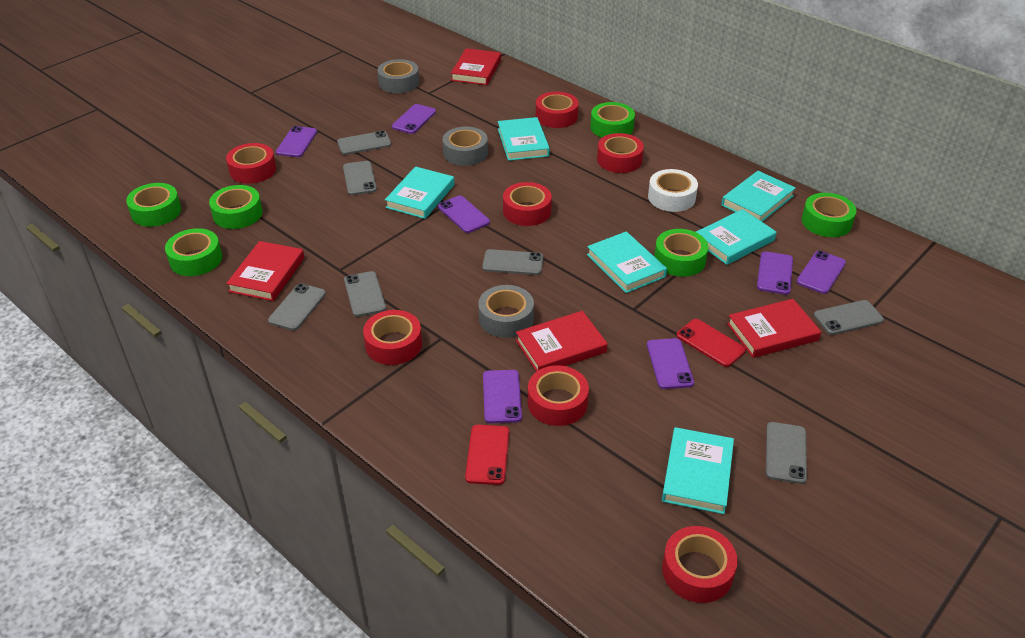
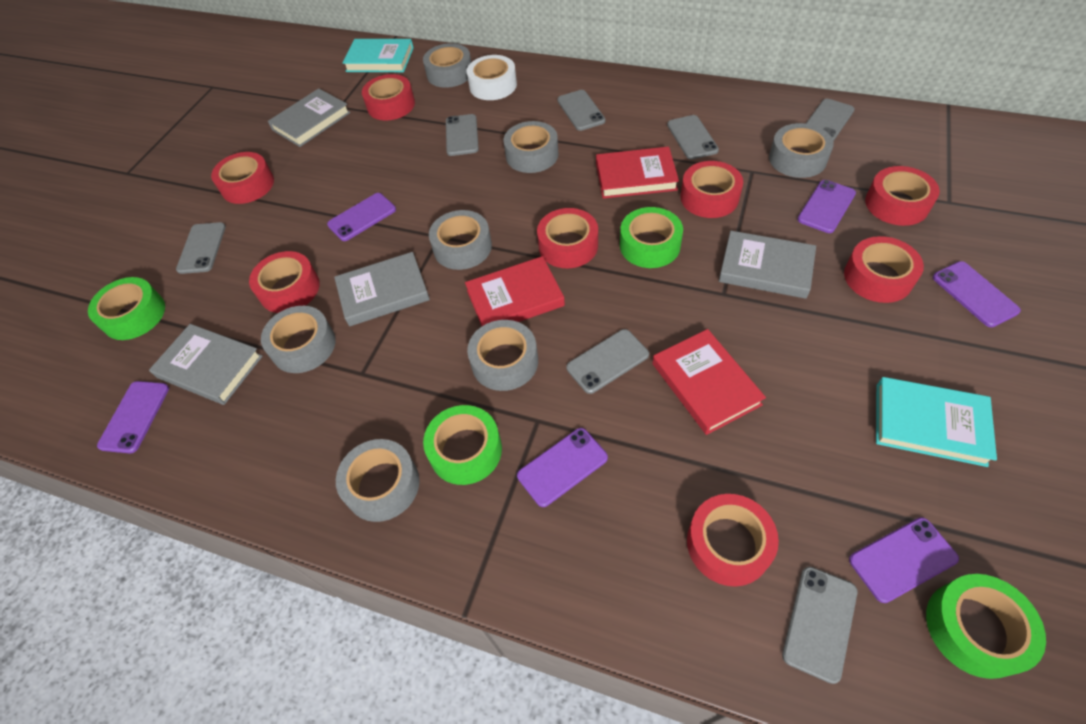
green tape: 6 -> 4
grey book: 0 -> 4
grey tape: 3 -> 7
purple phone: 7 -> 6
red book: 4 -> 3
red phone: 2 -> 0
red tape: 7 -> 8
turquoise book: 6 -> 2

